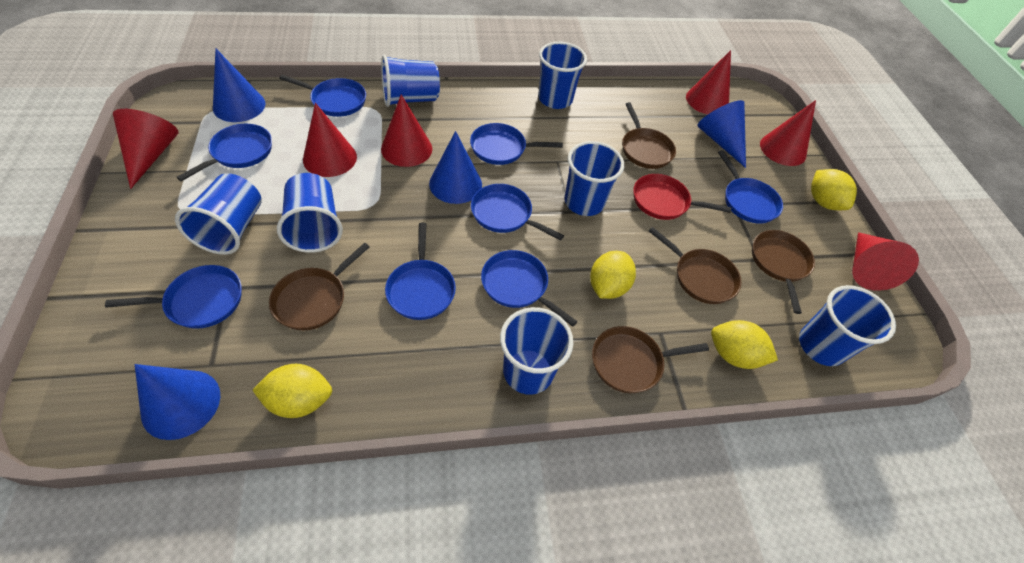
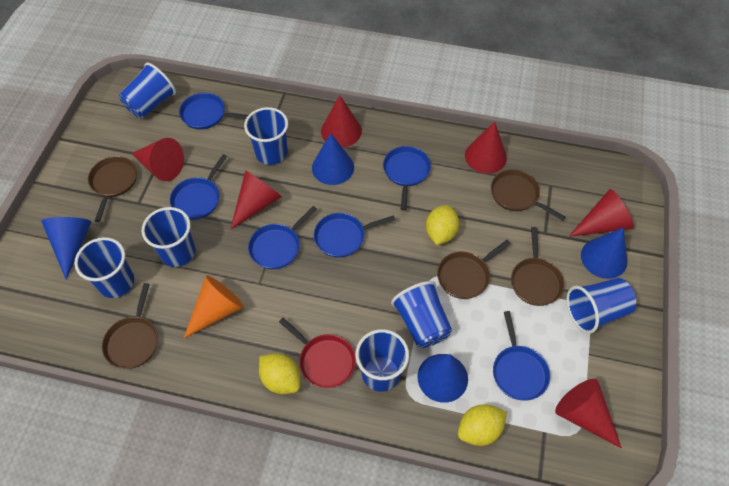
blue pan: 8 -> 6
orange cone: 0 -> 1
yellow lemon: 4 -> 3

